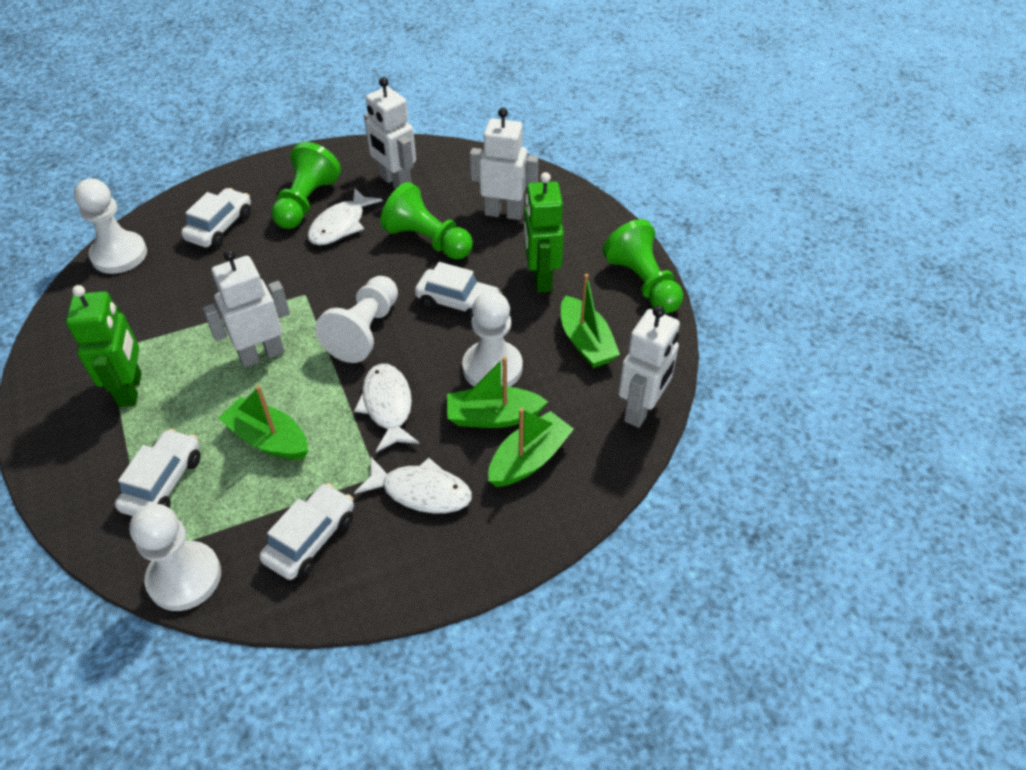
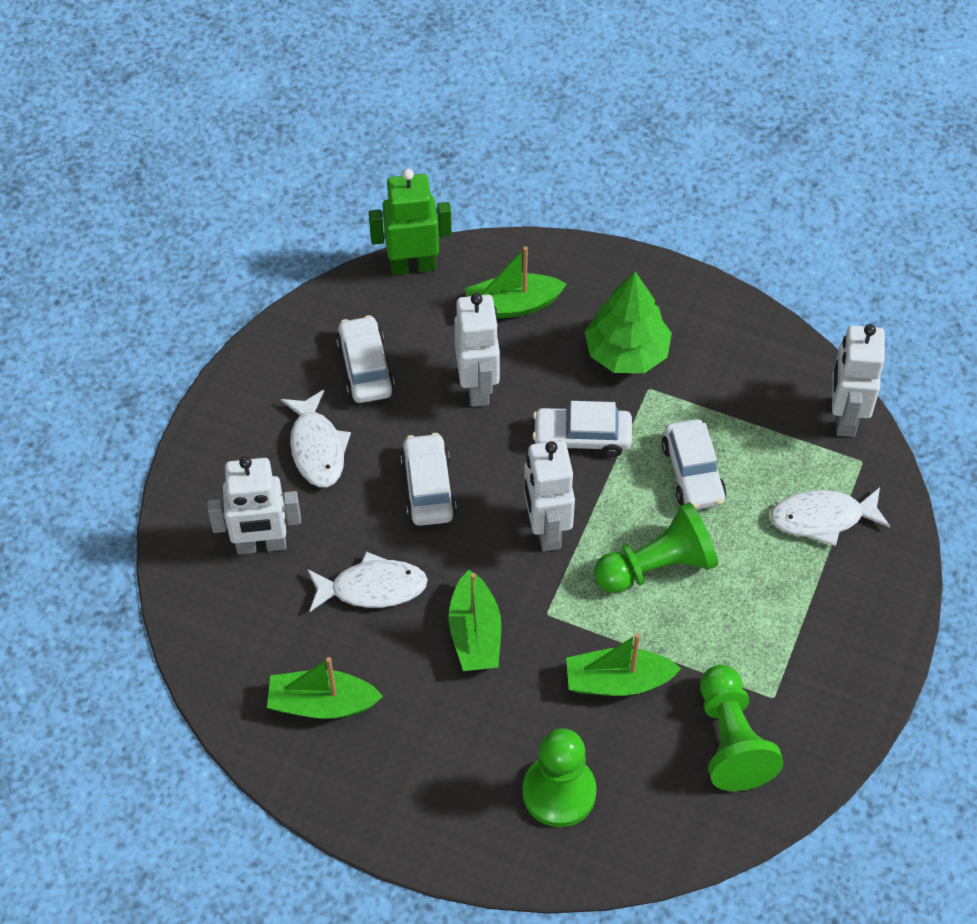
green robot: 2 -> 1
green tree: 0 -> 1
white pawn: 4 -> 0

